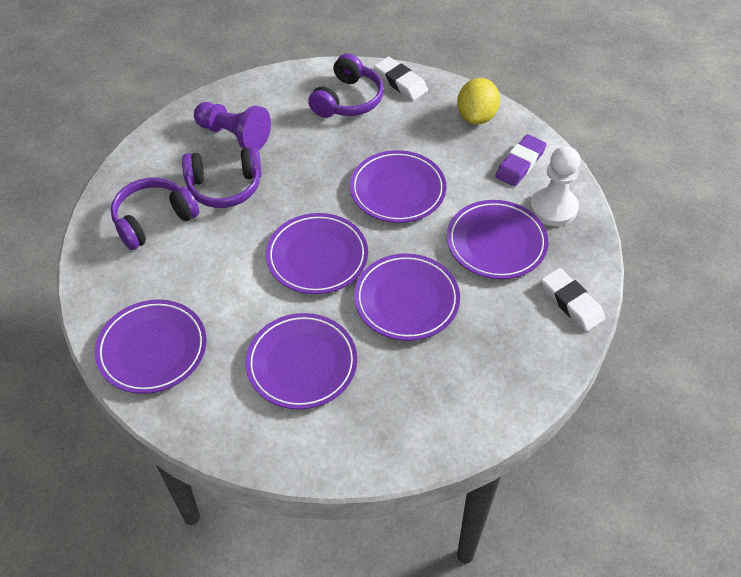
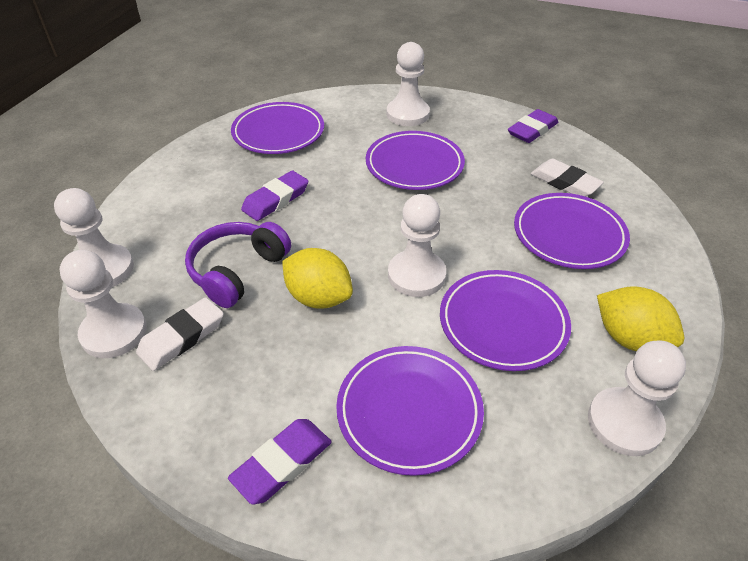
purple eraser: 1 -> 3
purple headphones: 3 -> 1
purple pawn: 1 -> 0
purple plate: 6 -> 5
white pawn: 1 -> 5
yellow lemon: 1 -> 2

